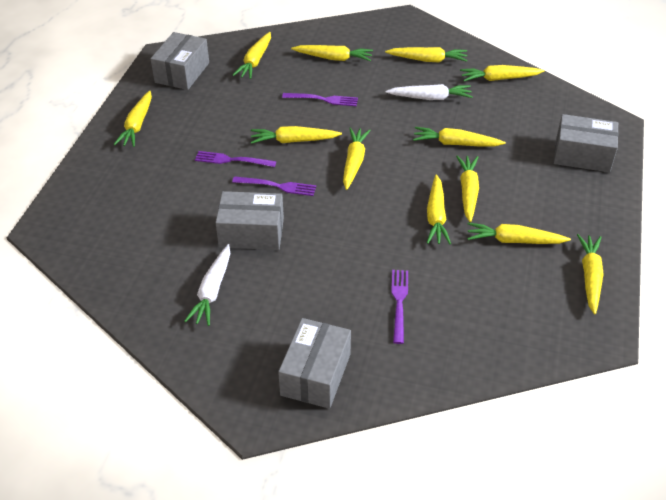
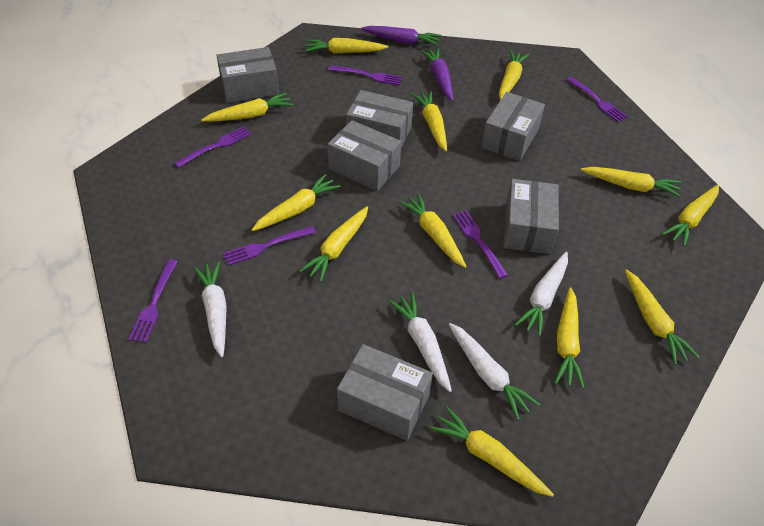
grey box: 4 -> 6
purple carrot: 0 -> 2
purple fork: 4 -> 6
white carrot: 2 -> 4

